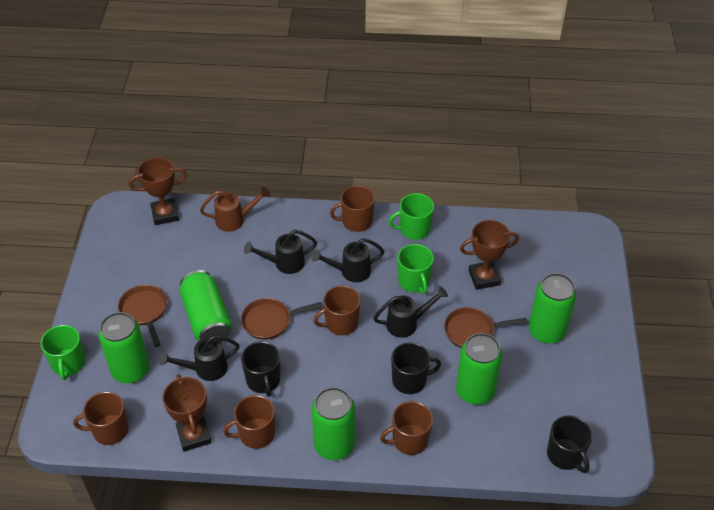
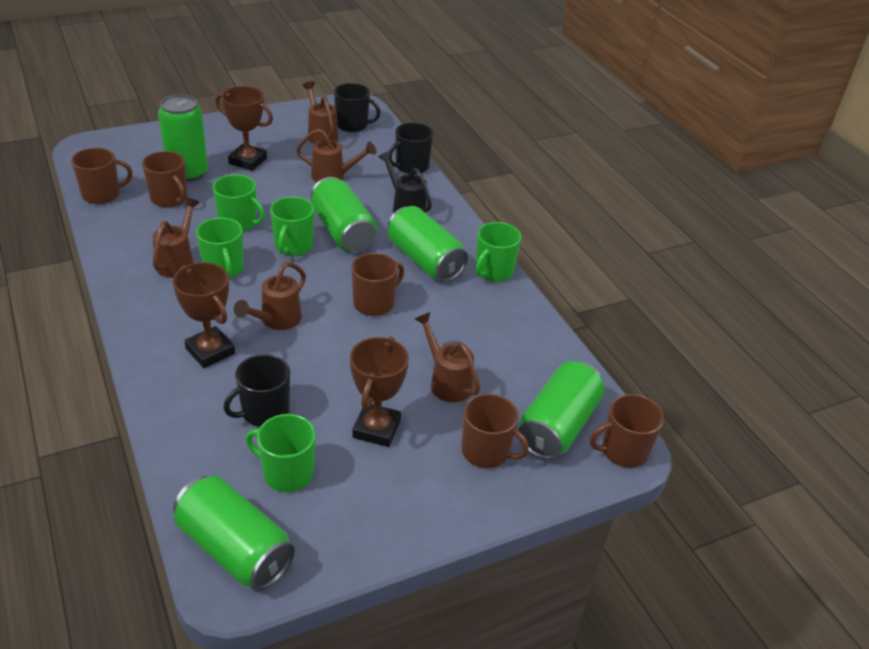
black watering can: 4 -> 1
brown pan: 3 -> 0
brown watering can: 1 -> 5
green mug: 3 -> 5

